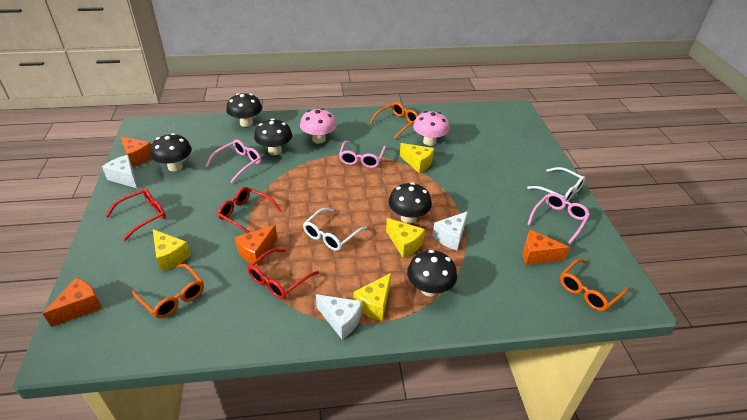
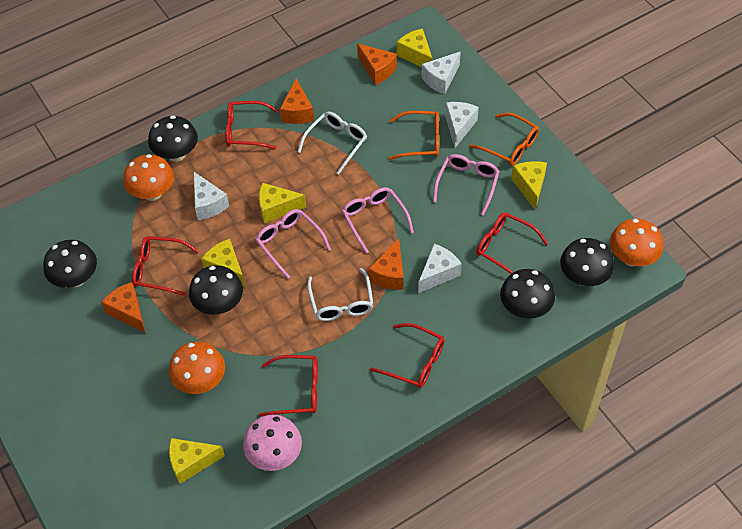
orange glasses: 3 -> 2
orange mushroom: 0 -> 3
pink mushroom: 2 -> 1
red glasses: 3 -> 5
white cheese: 3 -> 4
yellow cheese: 4 -> 5

